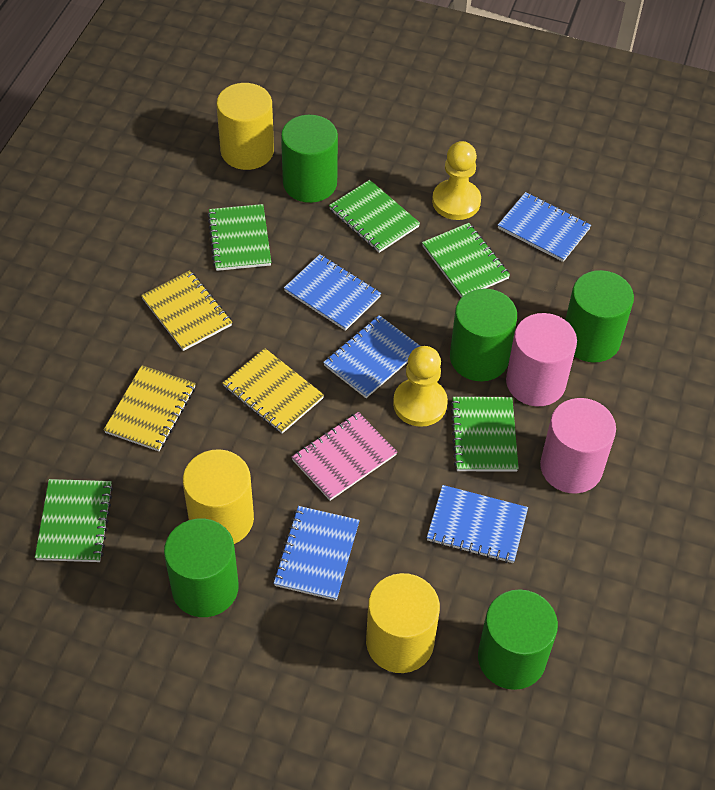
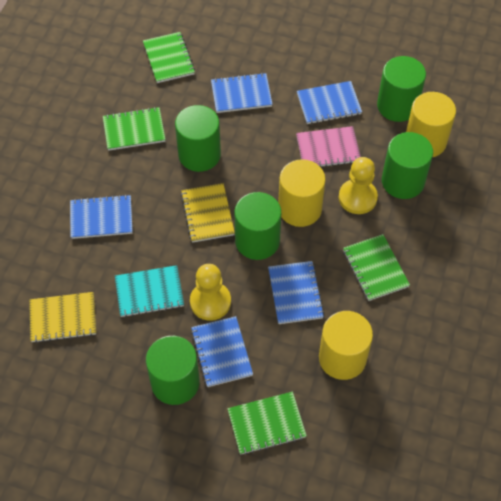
green notebook: 5 -> 4
pink cylinder: 2 -> 0
turquoise notebook: 0 -> 1
yellow notebook: 3 -> 2

